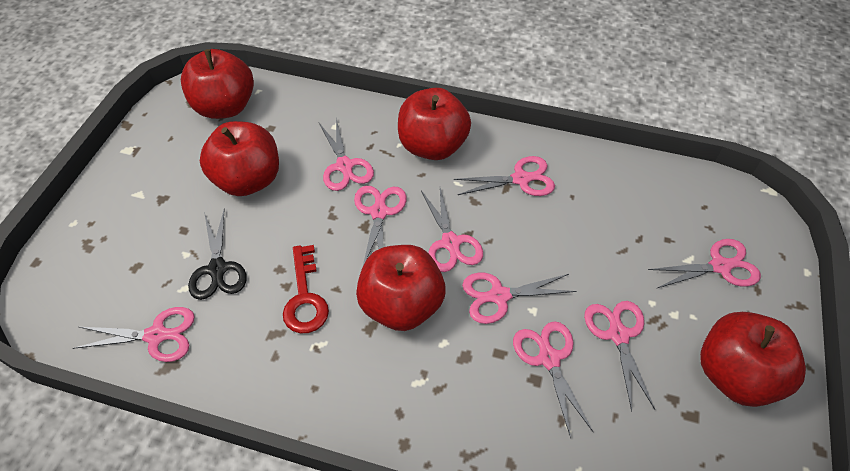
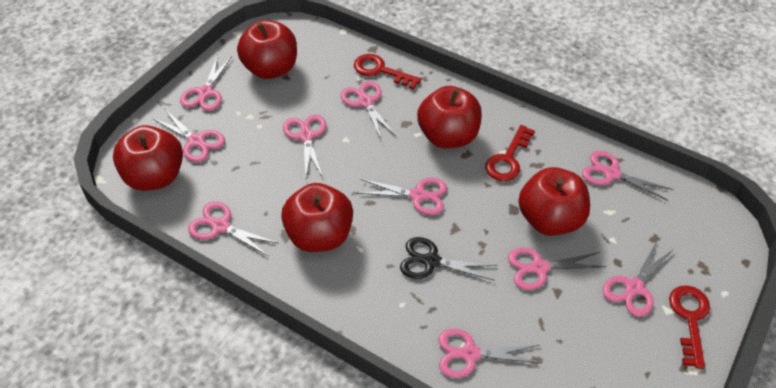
pink scissors: 9 -> 10
red key: 1 -> 3

